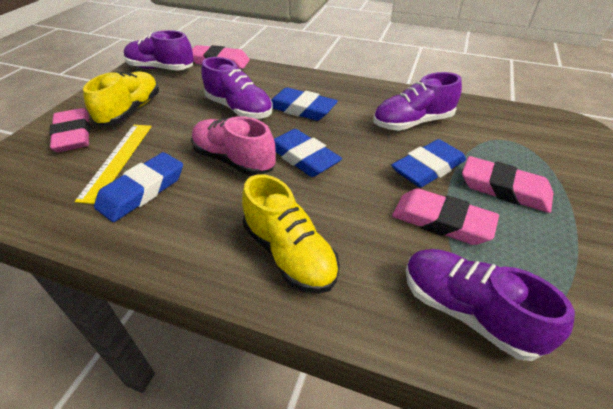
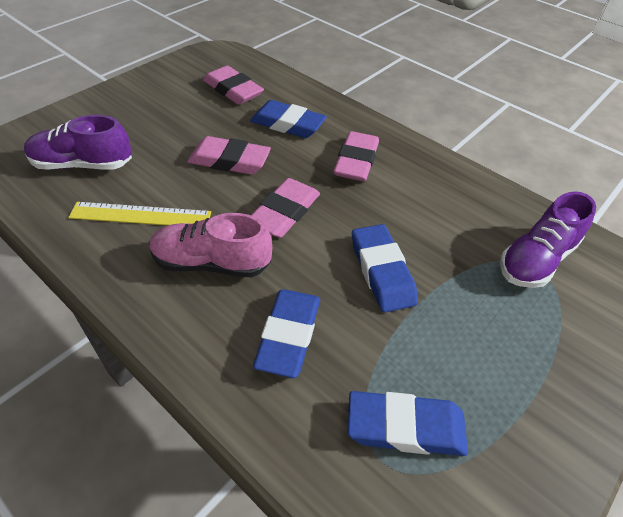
purple shoe: 4 -> 2
yellow shoe: 2 -> 0

